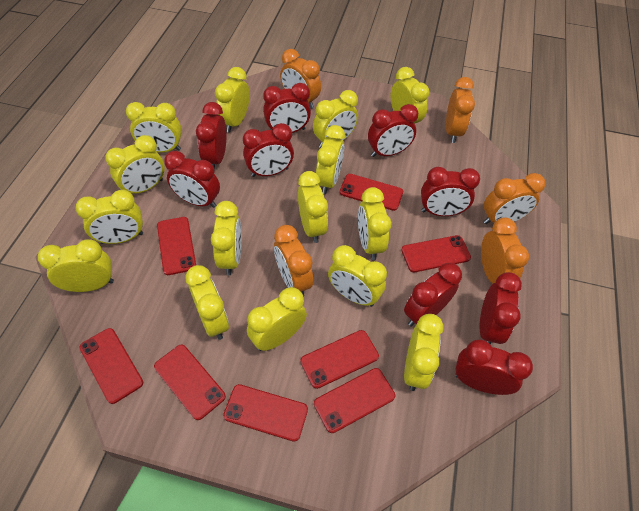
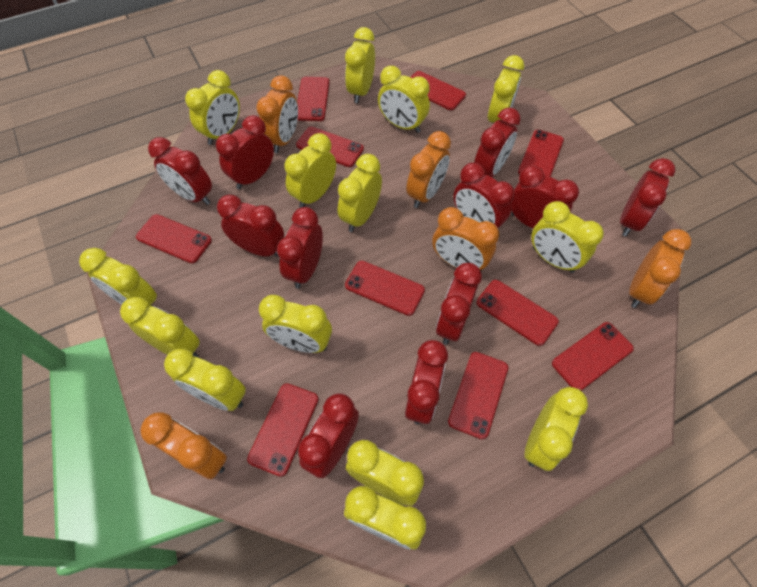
red clock: 9 -> 11
red phone: 8 -> 10
yellow clock: 15 -> 14

